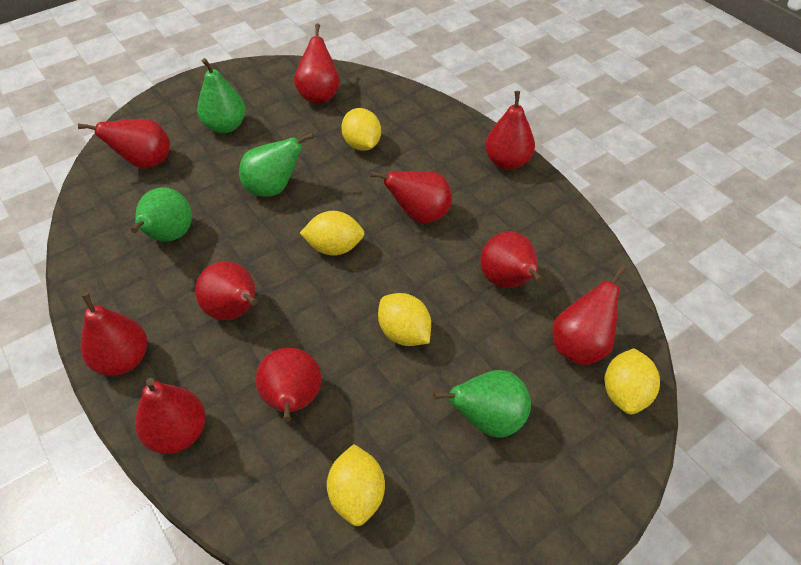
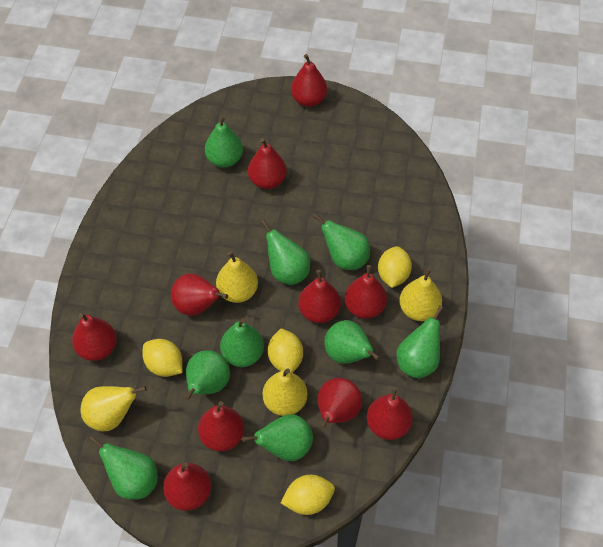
green pear: 4 -> 9
yellow lemon: 5 -> 4
yellow pear: 0 -> 4

